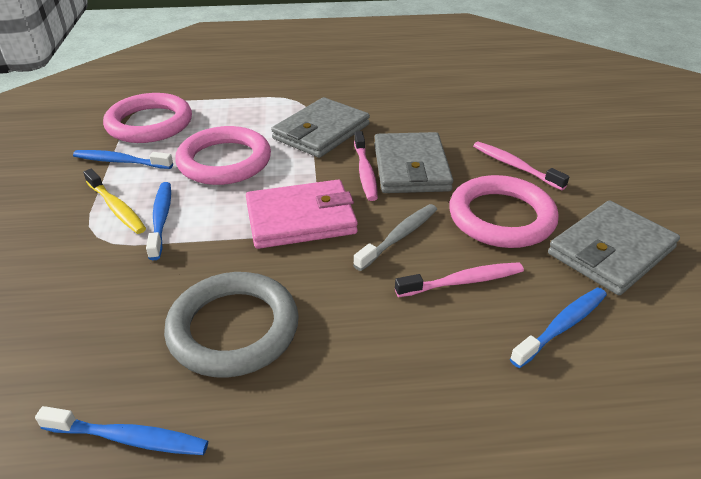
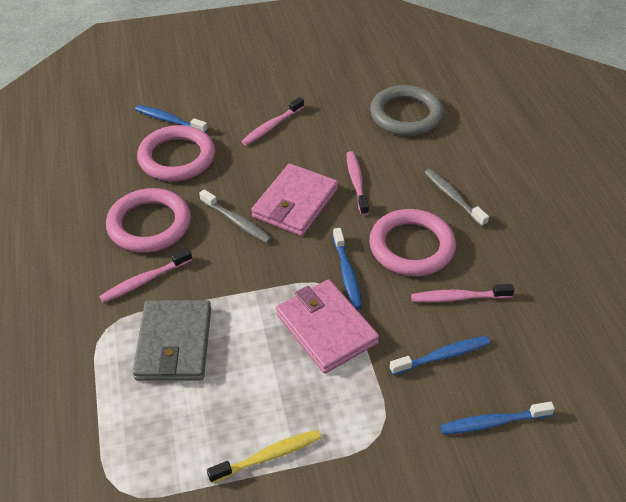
grey toothbrush: 1 -> 2
grey wallet: 3 -> 1
pink toothbrush: 3 -> 4
pink wallet: 1 -> 2

